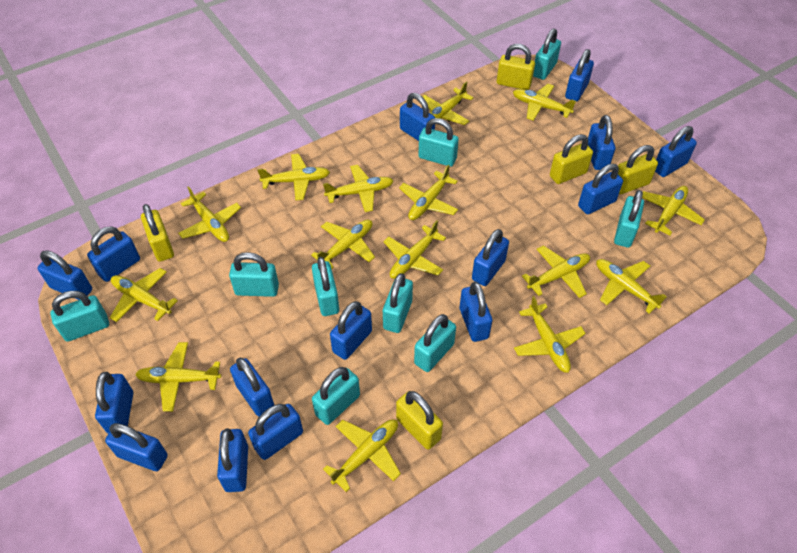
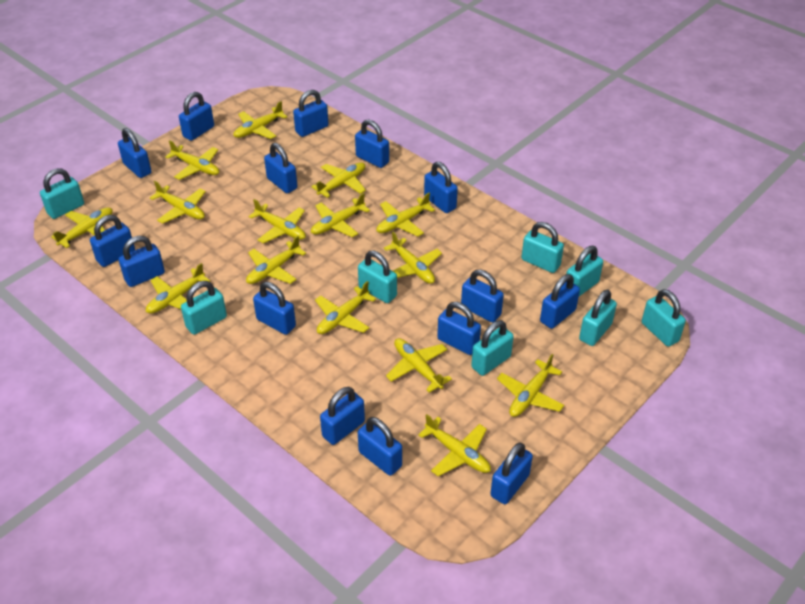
turquoise padlock: 9 -> 8
yellow padlock: 5 -> 0

